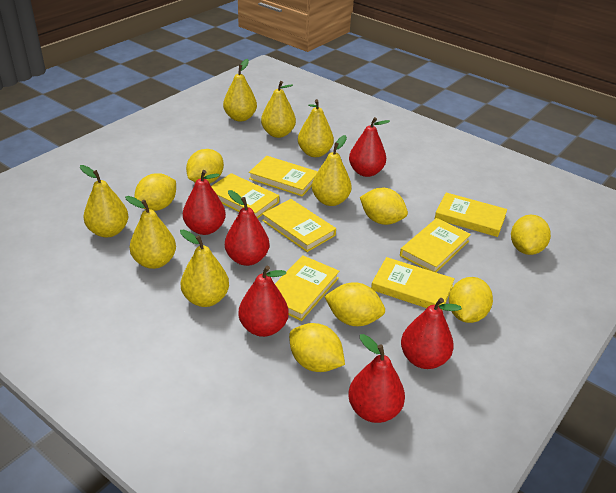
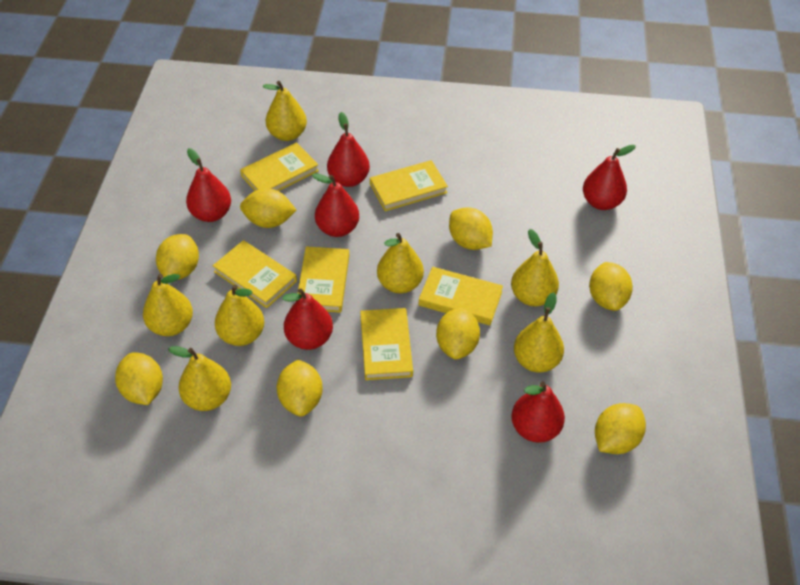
yellow book: 7 -> 6
yellow lemon: 7 -> 8

